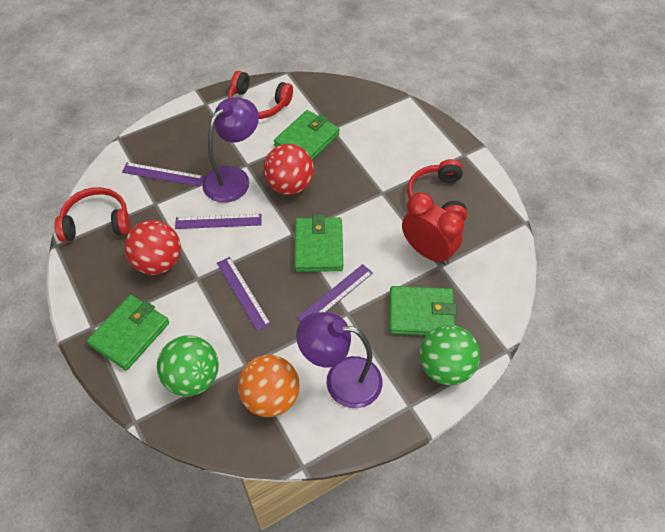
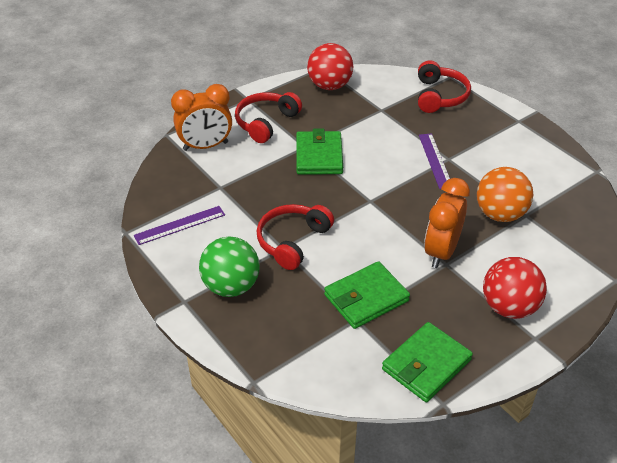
green ball: 2 -> 1
green wallet: 4 -> 3
orange clock: 0 -> 2
purple lamp: 2 -> 0
purple ruler: 4 -> 2
red clock: 1 -> 0

